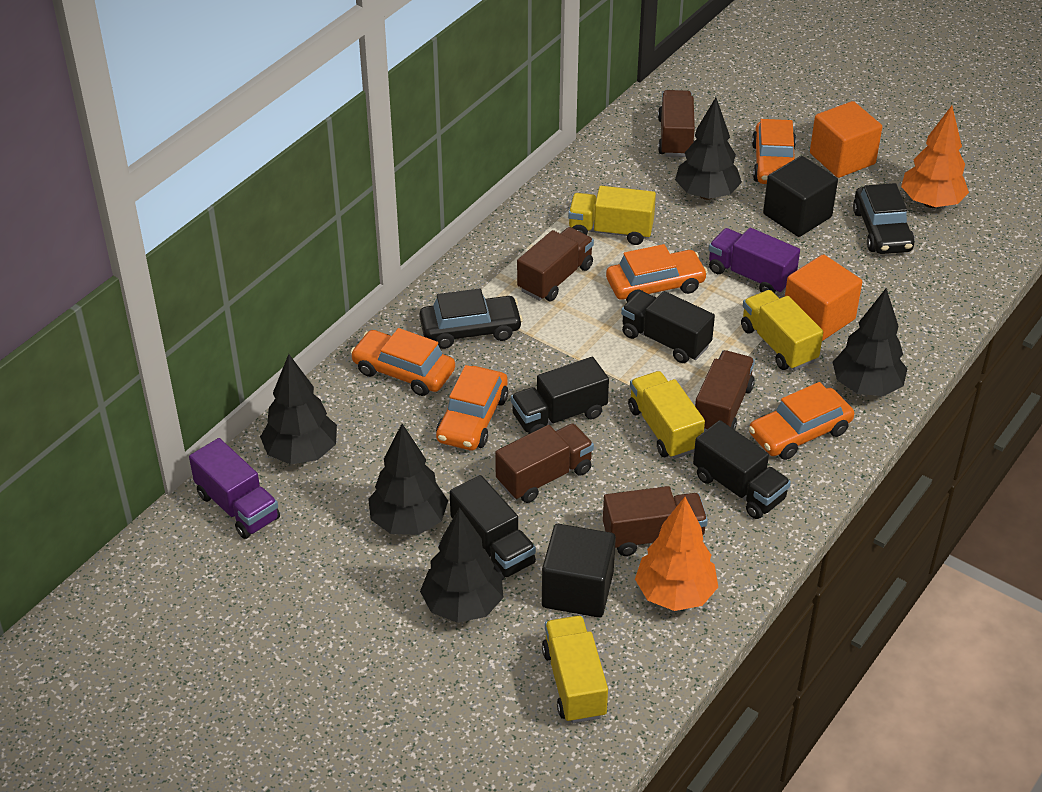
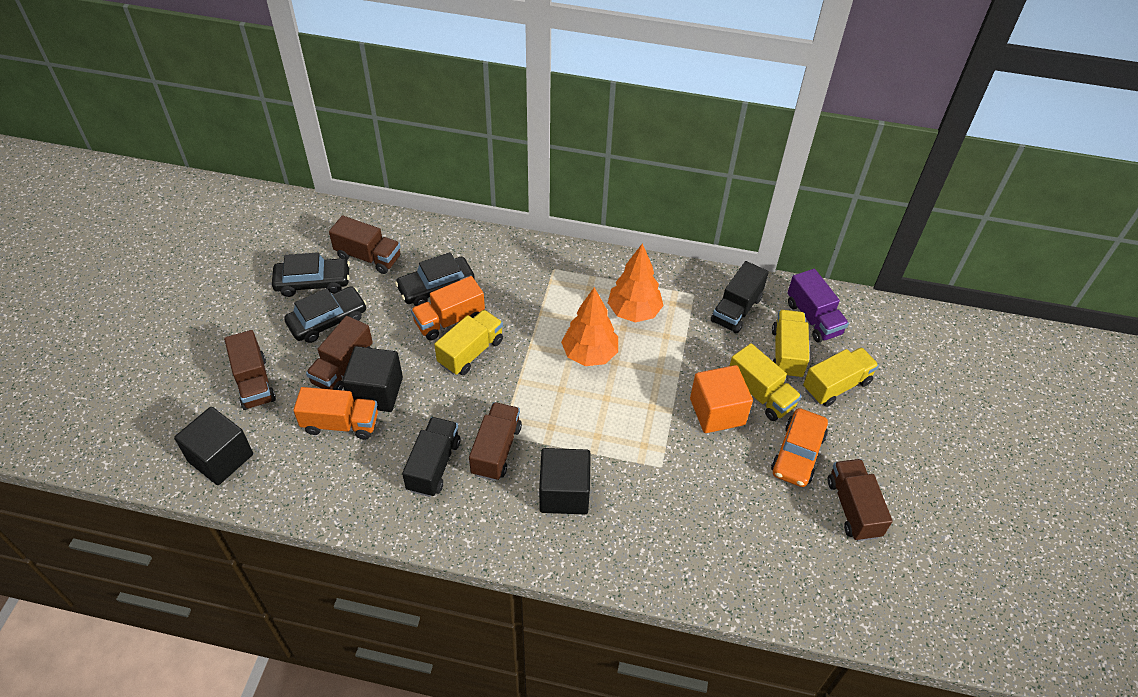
black car: 2 -> 3
black cube: 2 -> 3
black tree: 5 -> 0
black truck: 4 -> 2
orange car: 5 -> 1
orange cube: 2 -> 1
orange truck: 0 -> 2
purple truck: 2 -> 1

